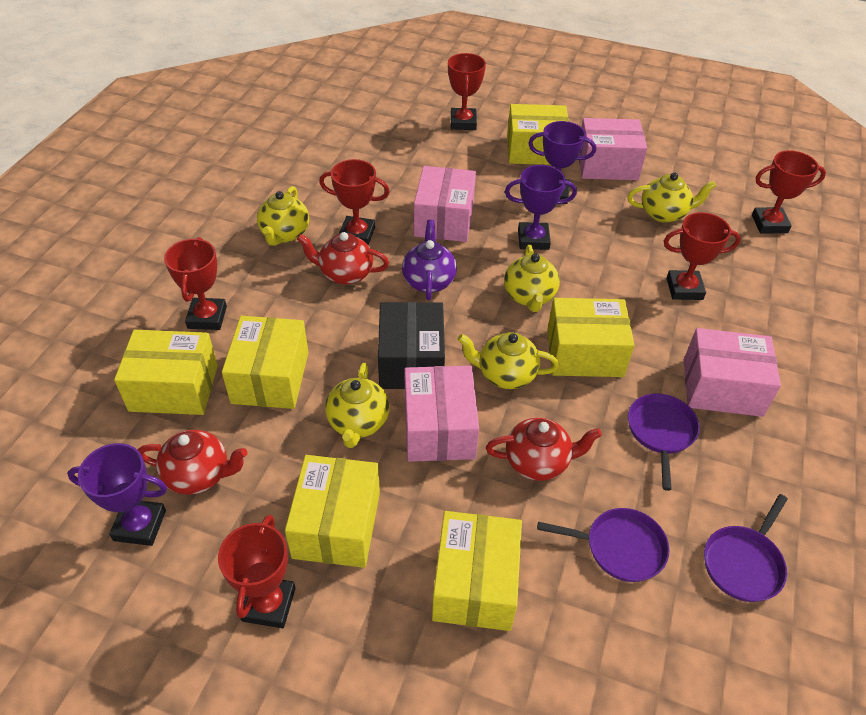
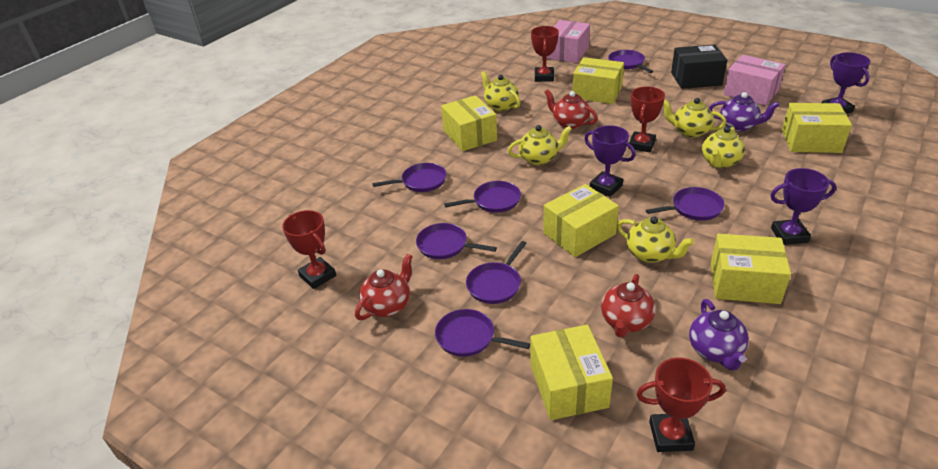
pink box: 4 -> 2
purple pan: 3 -> 7
purple teapot: 1 -> 2
red trophy: 6 -> 4

